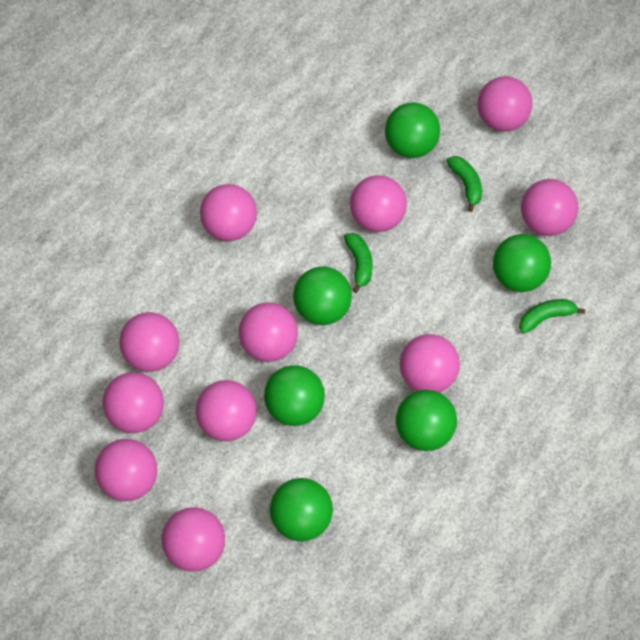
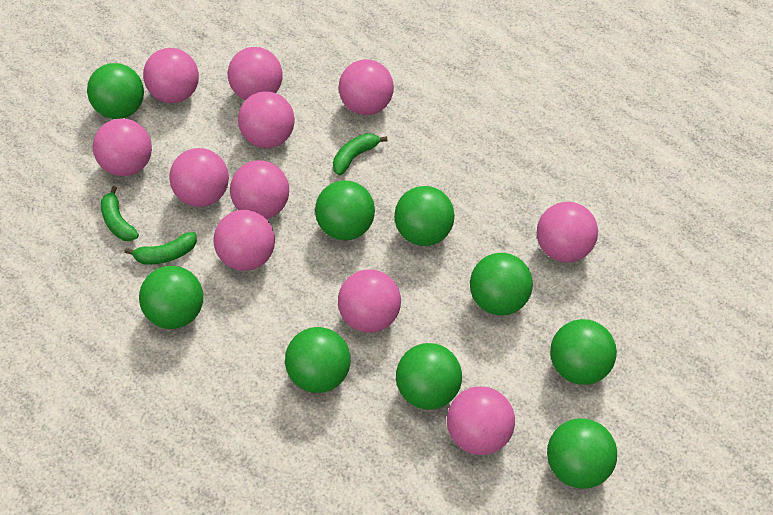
green ball: 6 -> 9

